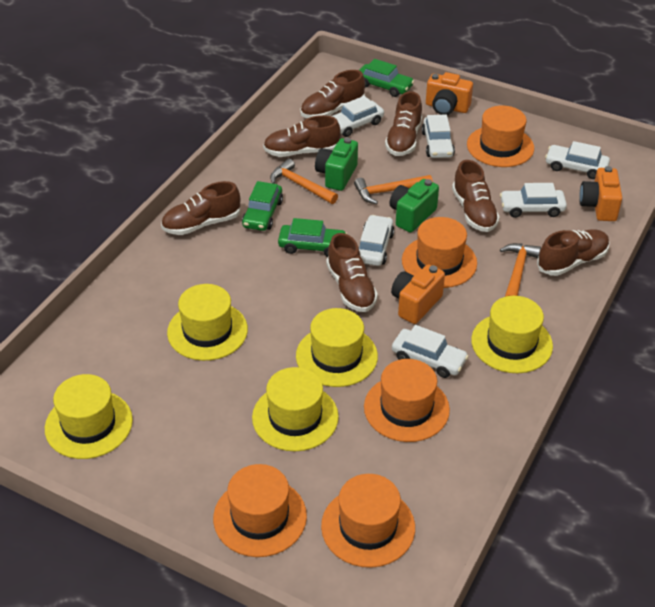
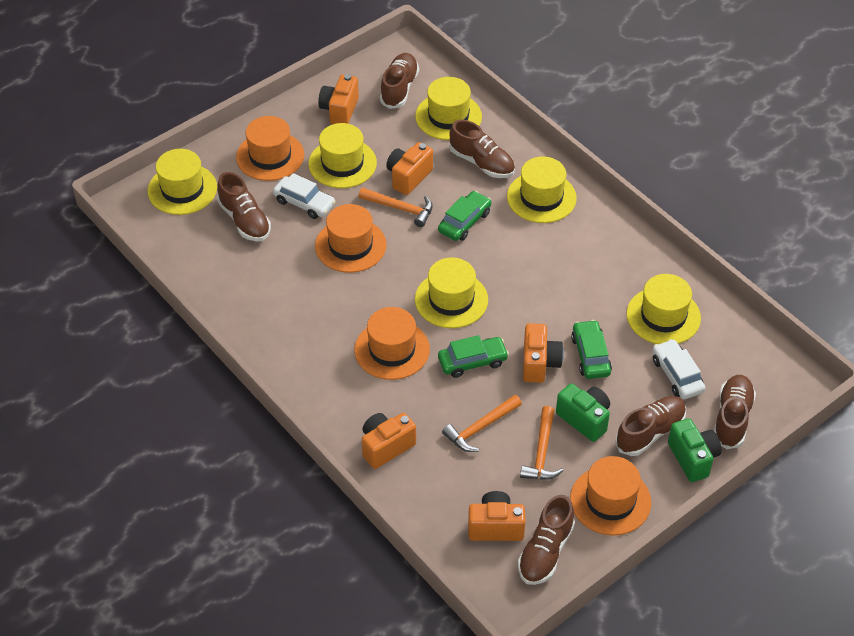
brown shoe: 7 -> 6
orange camera: 3 -> 5
orange hat: 5 -> 4
white car: 6 -> 2
yellow hat: 5 -> 6

